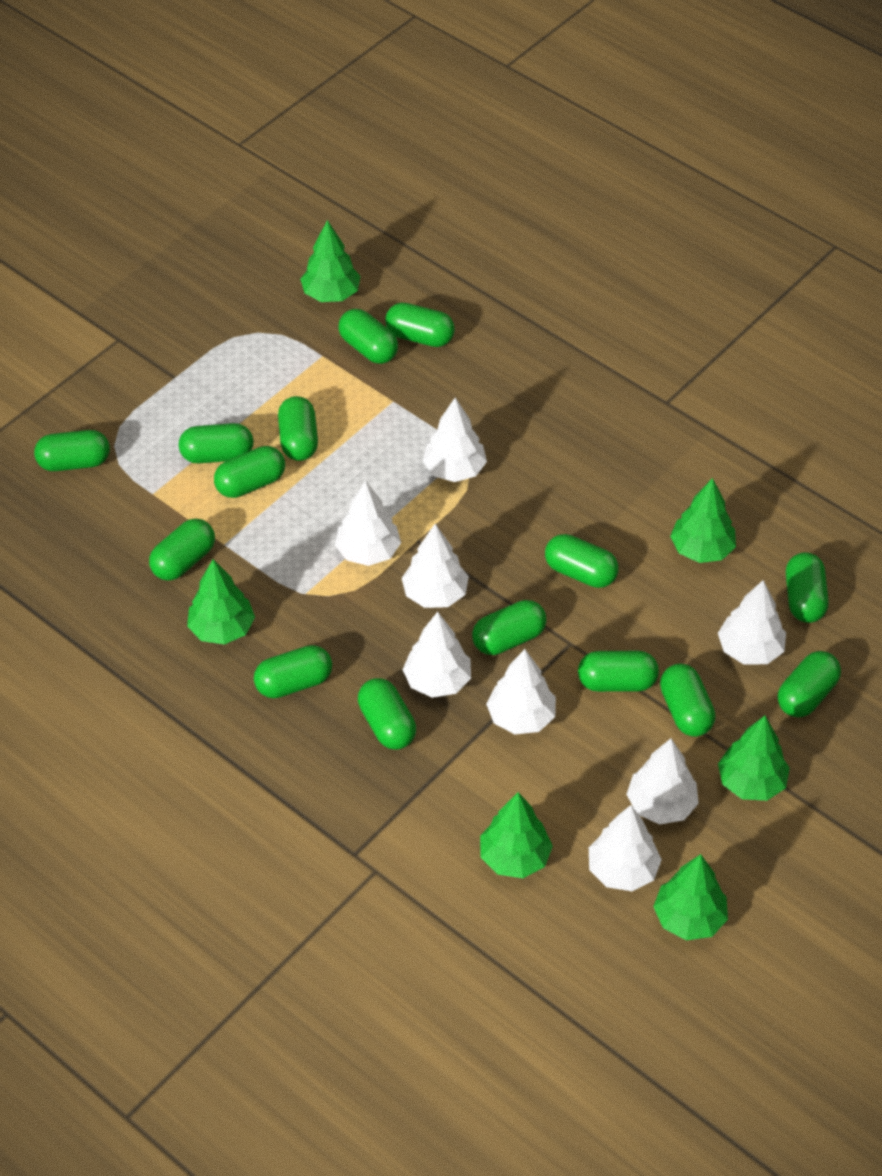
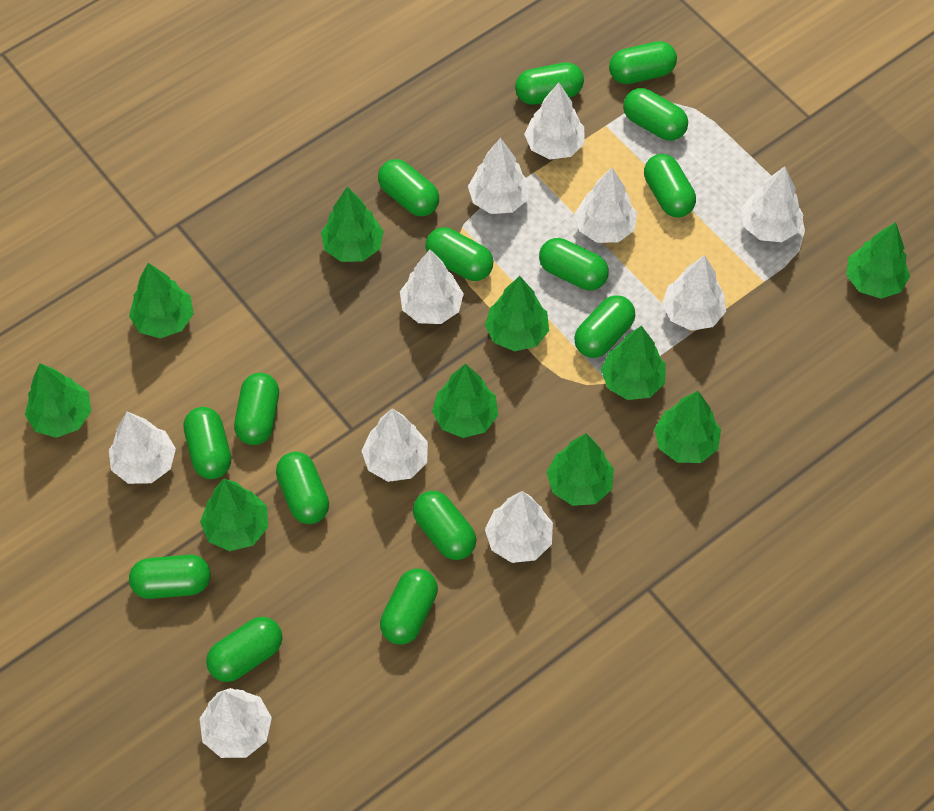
green tree: 6 -> 10
white tree: 8 -> 10

